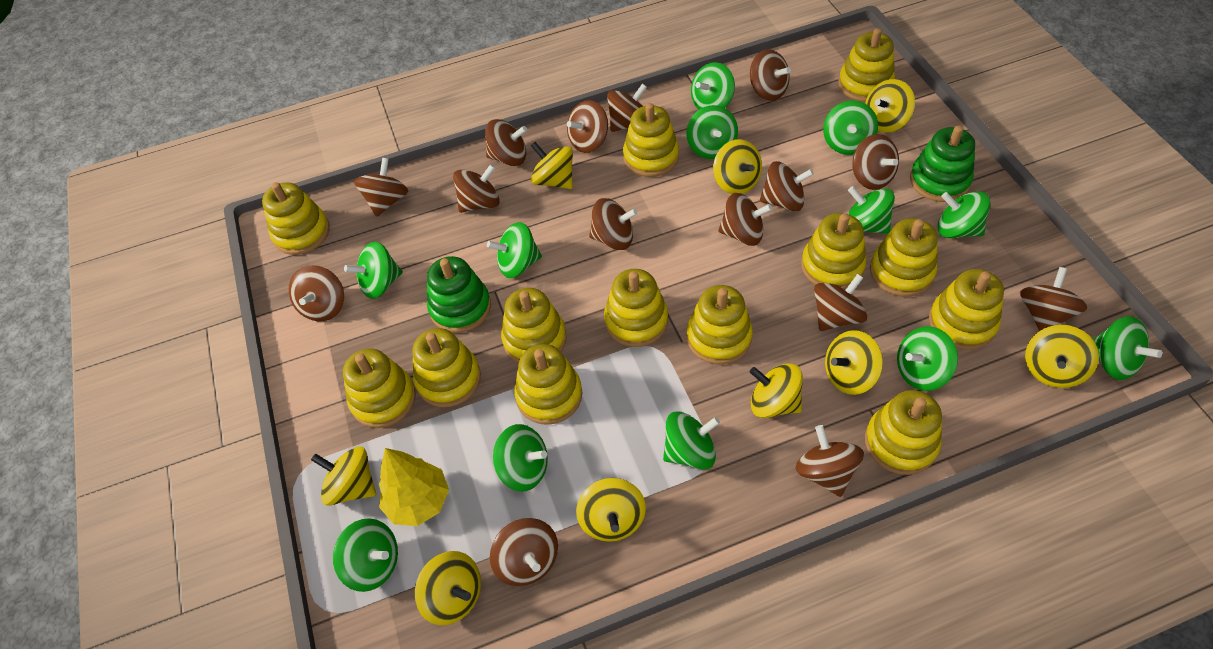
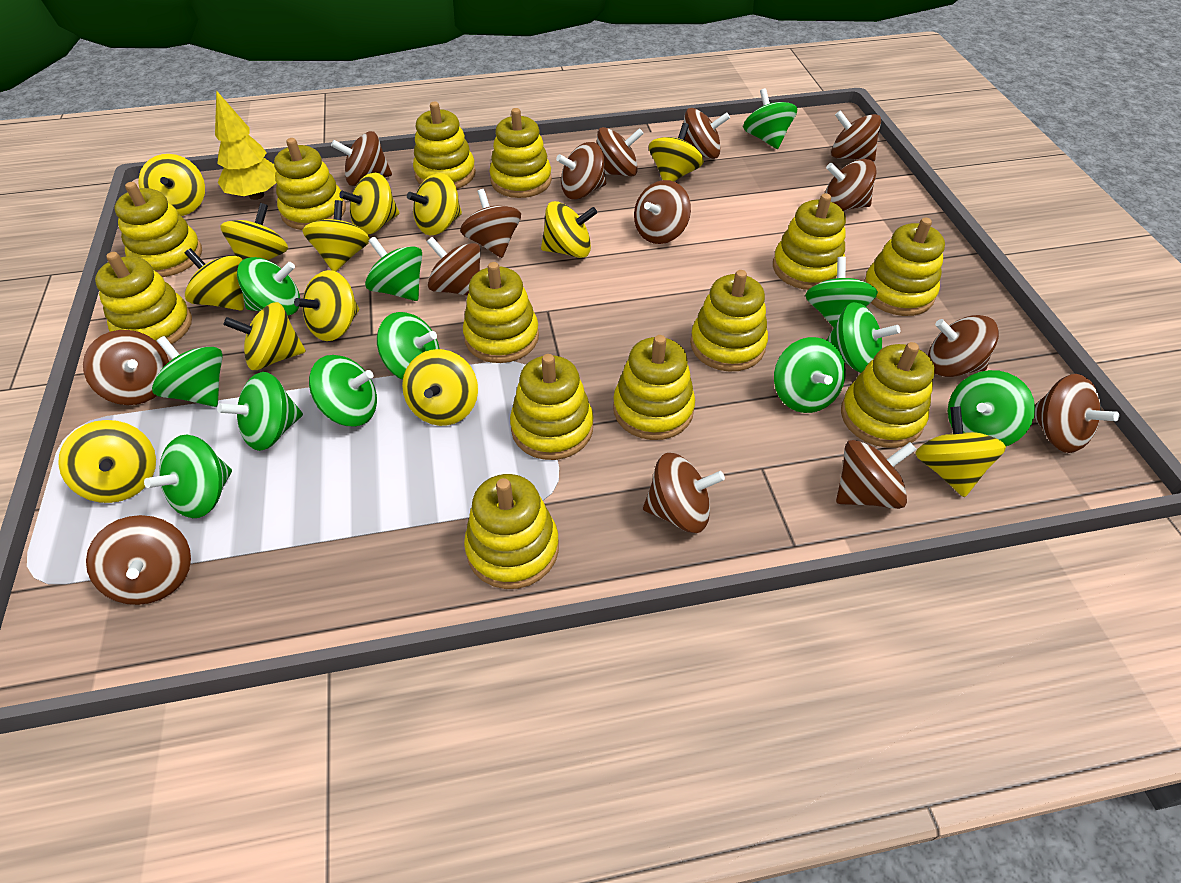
green stacking toy: 2 -> 0
yellow spinning top: 9 -> 13

